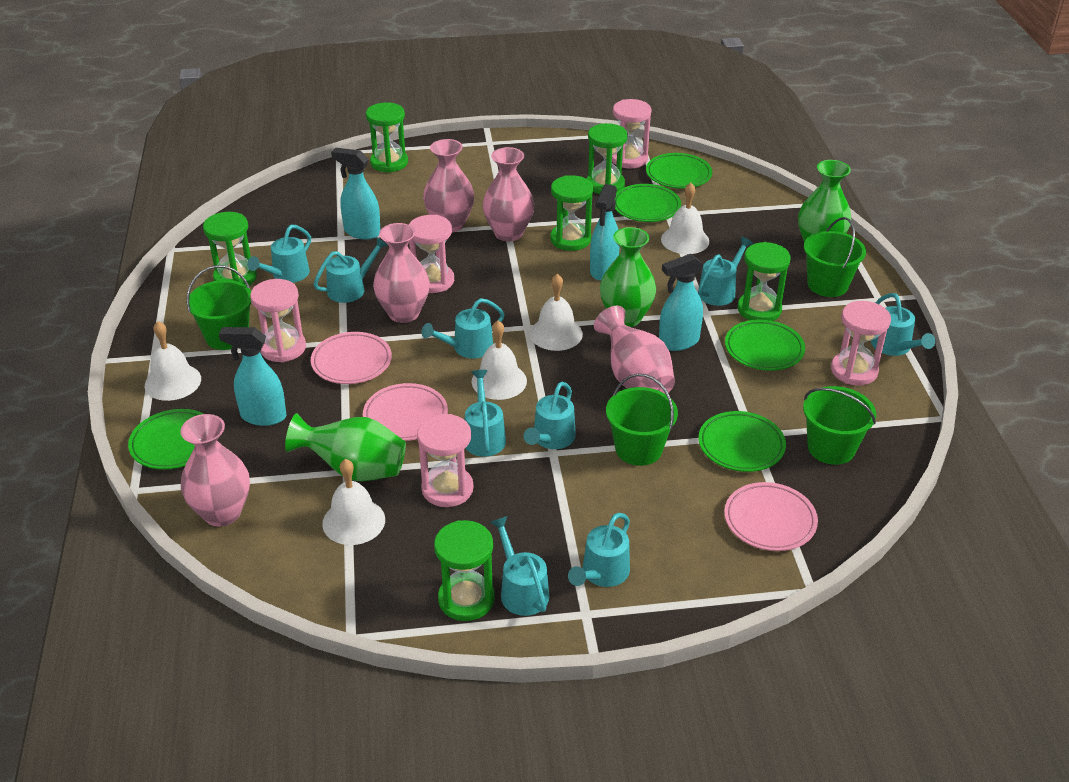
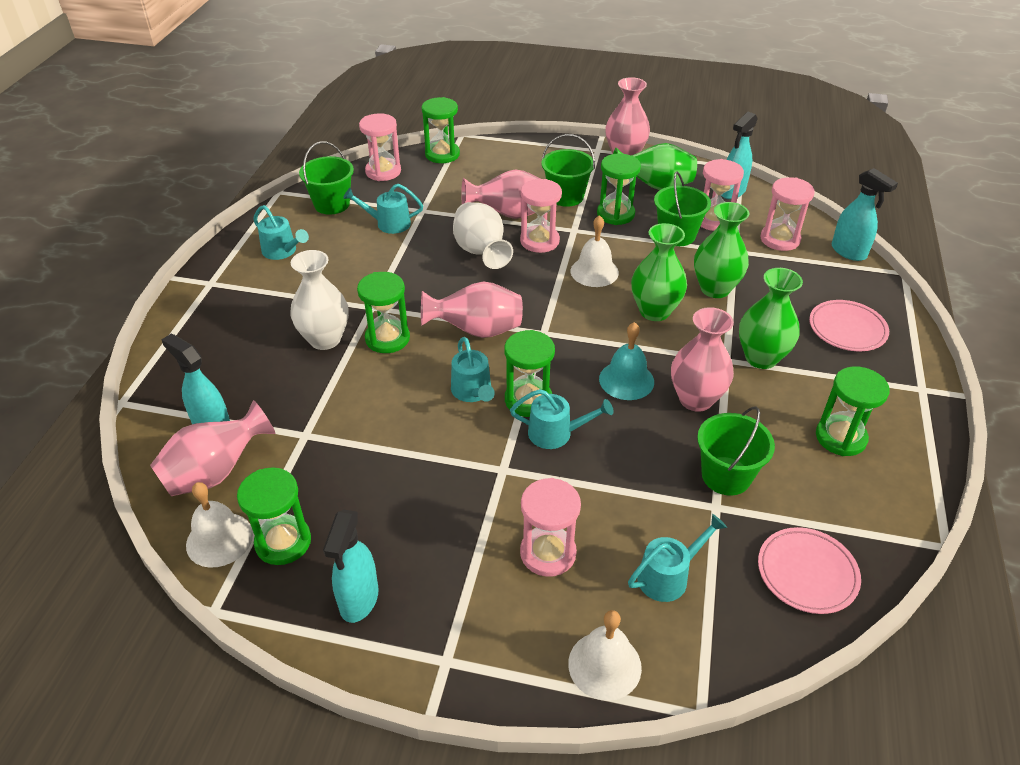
green plate: 5 -> 0
green vase: 3 -> 4
pink plate: 3 -> 2
turquoise bell: 0 -> 1
turquoise watering can: 9 -> 5
white bell: 5 -> 3
white vase: 0 -> 2

